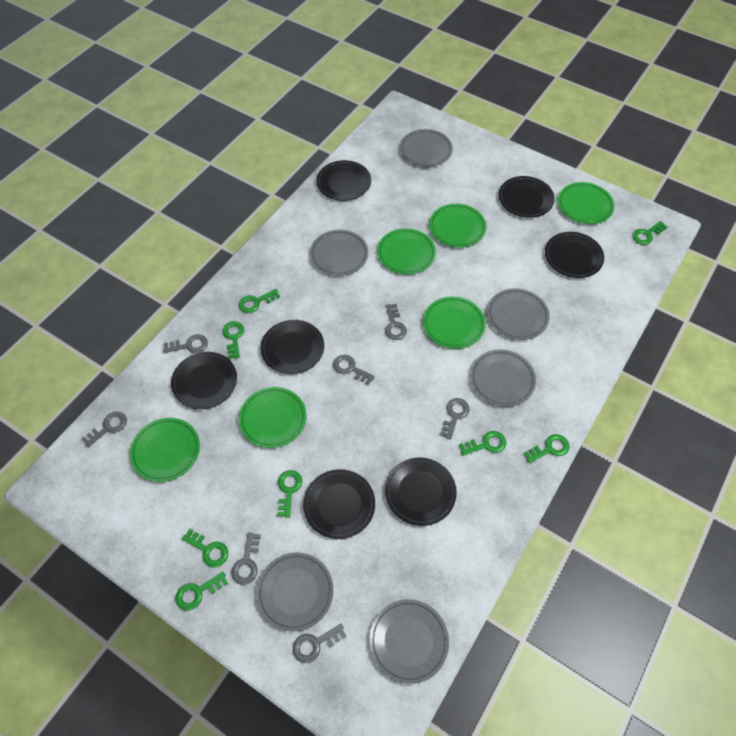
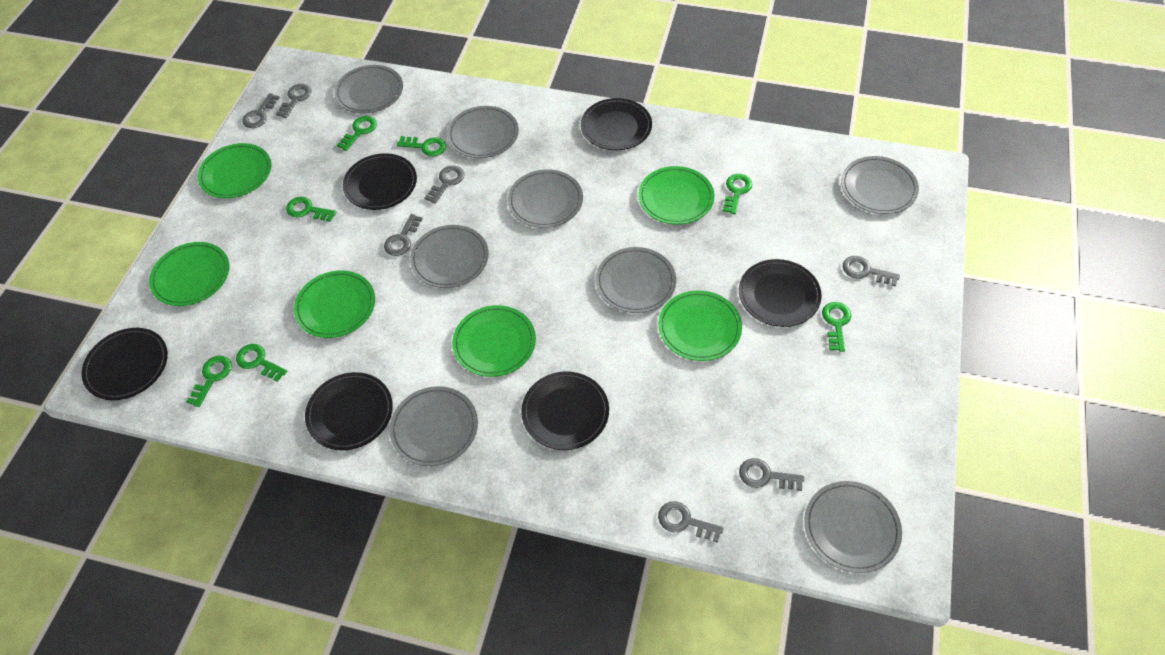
black plate: 7 -> 6
green key: 8 -> 7
grey plate: 6 -> 8

